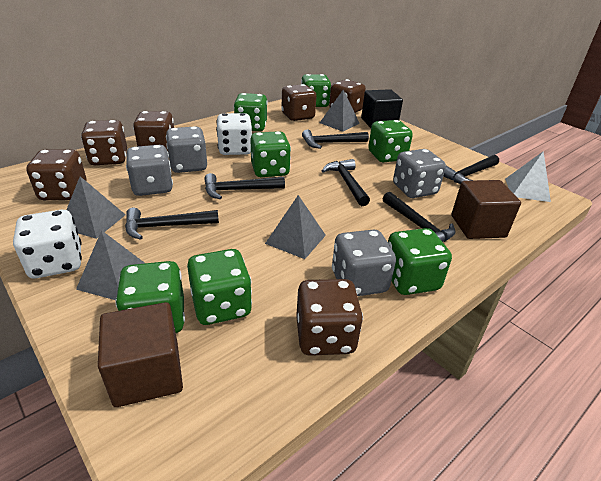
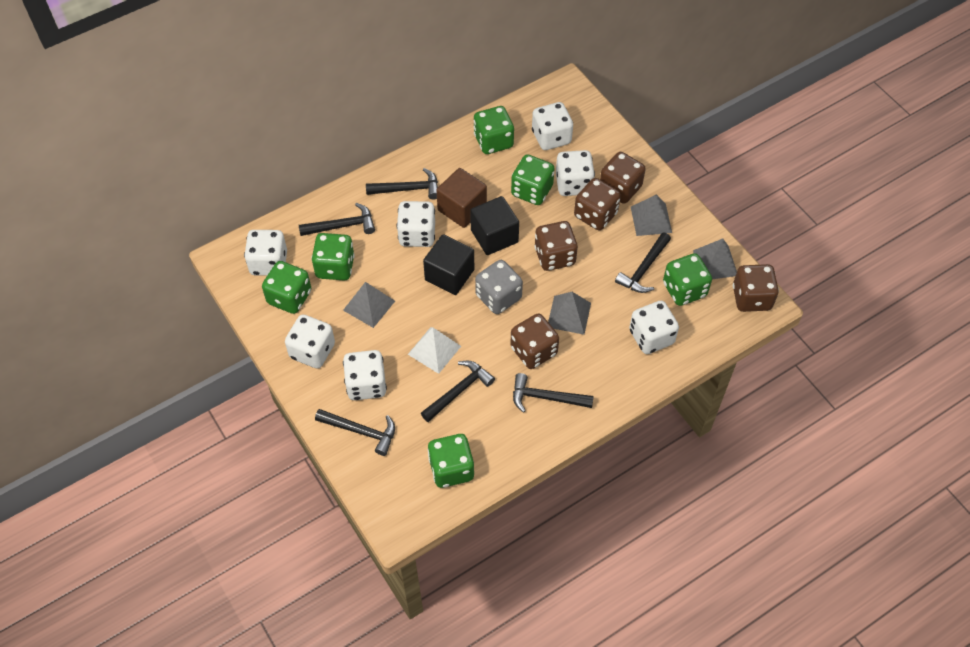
black cube: 1 -> 2
brown cube: 2 -> 1
brown dice: 6 -> 5
green dice: 7 -> 6
grey dice: 4 -> 1
white dice: 2 -> 7

